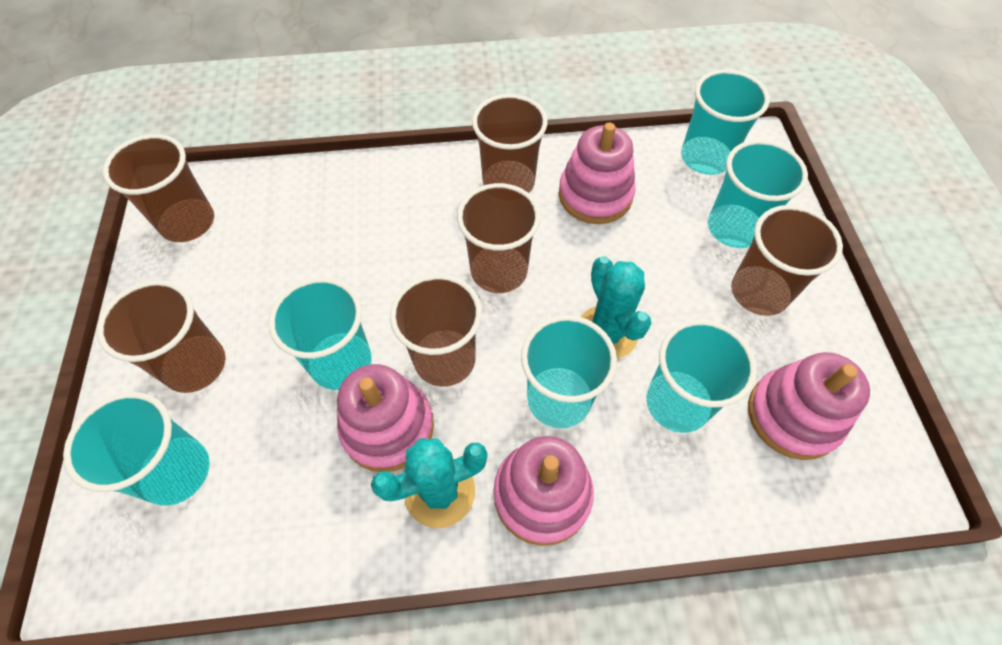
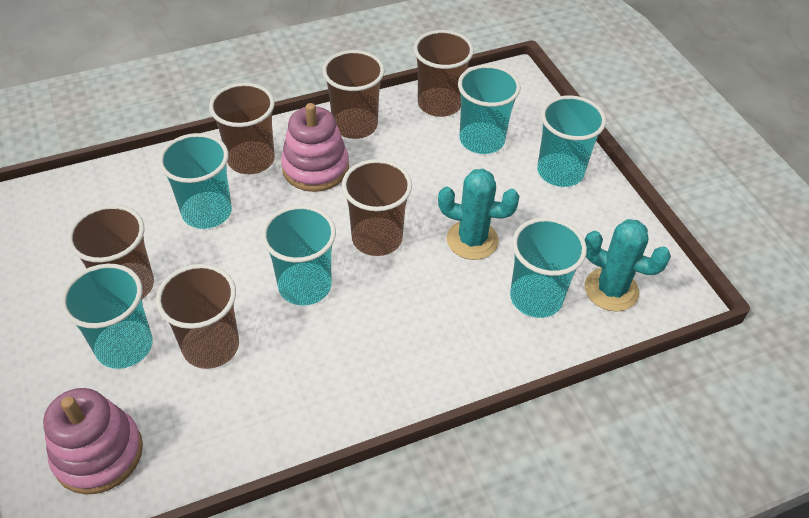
pink stacking toy: 4 -> 2

